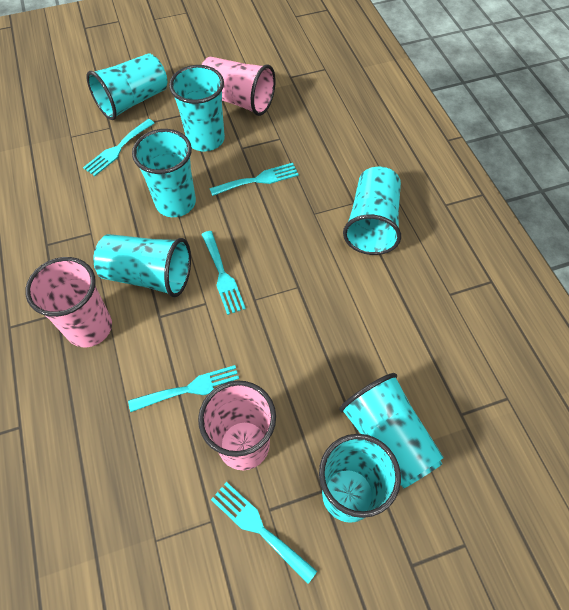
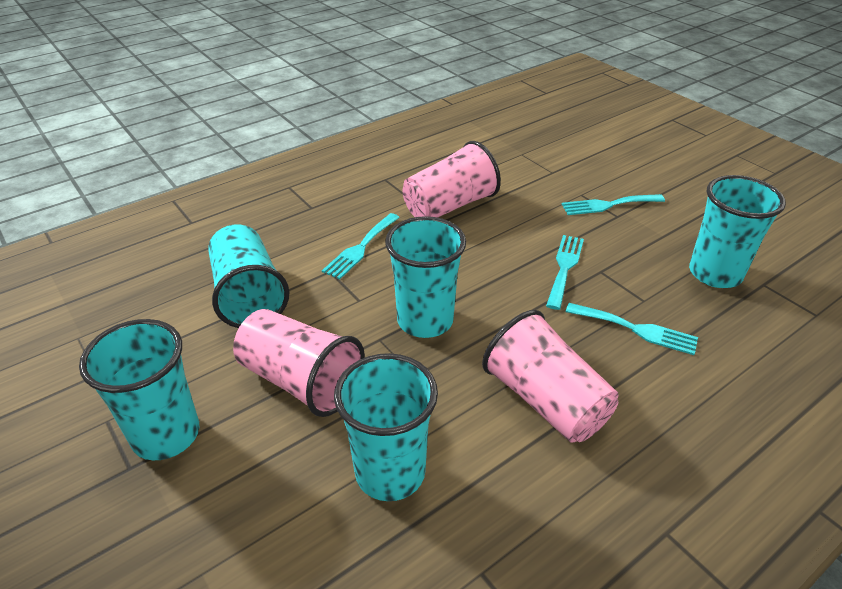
turquoise cup: 7 -> 5
turquoise fork: 5 -> 4

